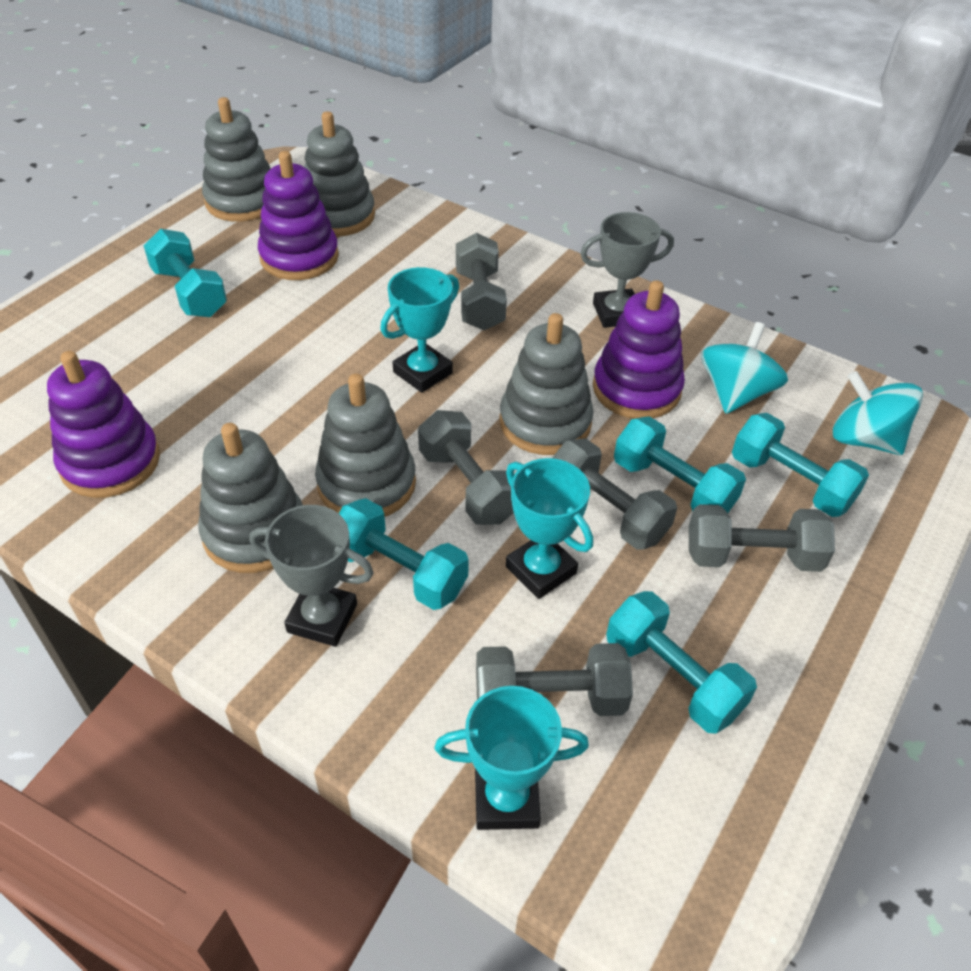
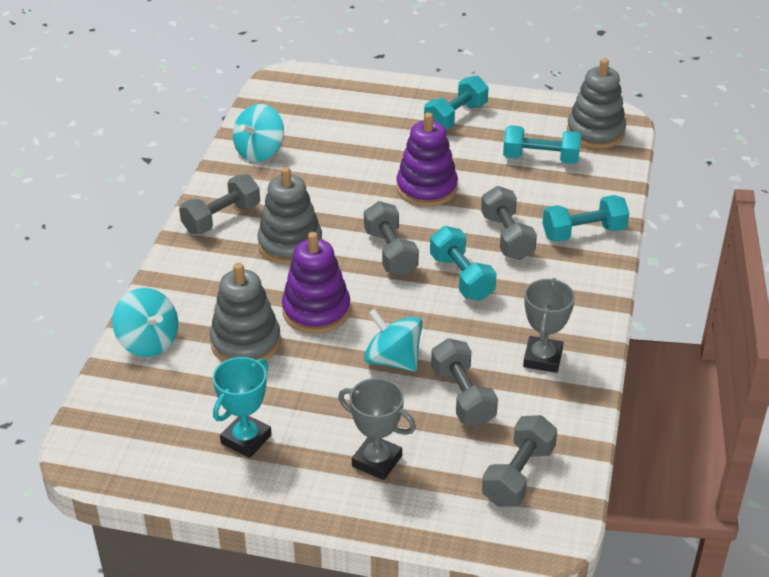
grey stacking toy: 5 -> 3
purple stacking toy: 3 -> 2
turquoise dumbbell: 5 -> 4
turquoise spinning top: 2 -> 3
turquoise trophy: 3 -> 1

